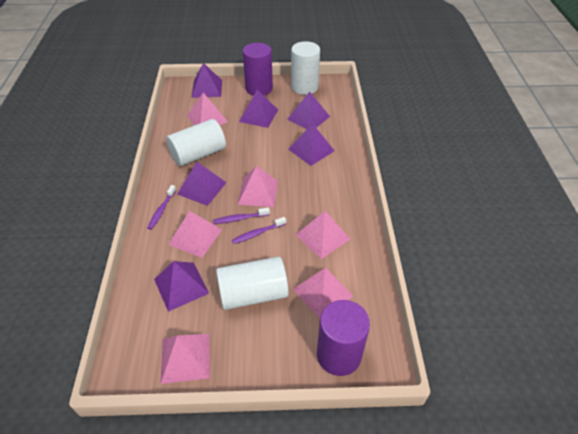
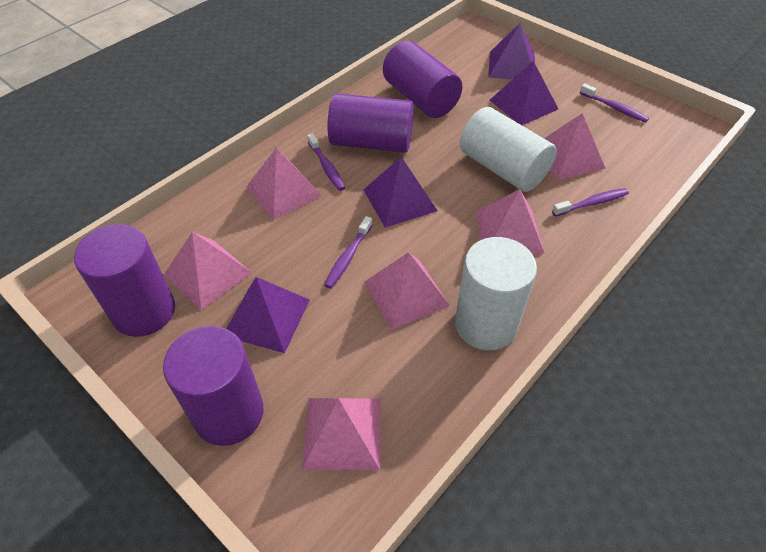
purple cylinder: 2 -> 4
purple pyramid: 6 -> 4
purple toothbrush: 3 -> 4
white cylinder: 3 -> 2

